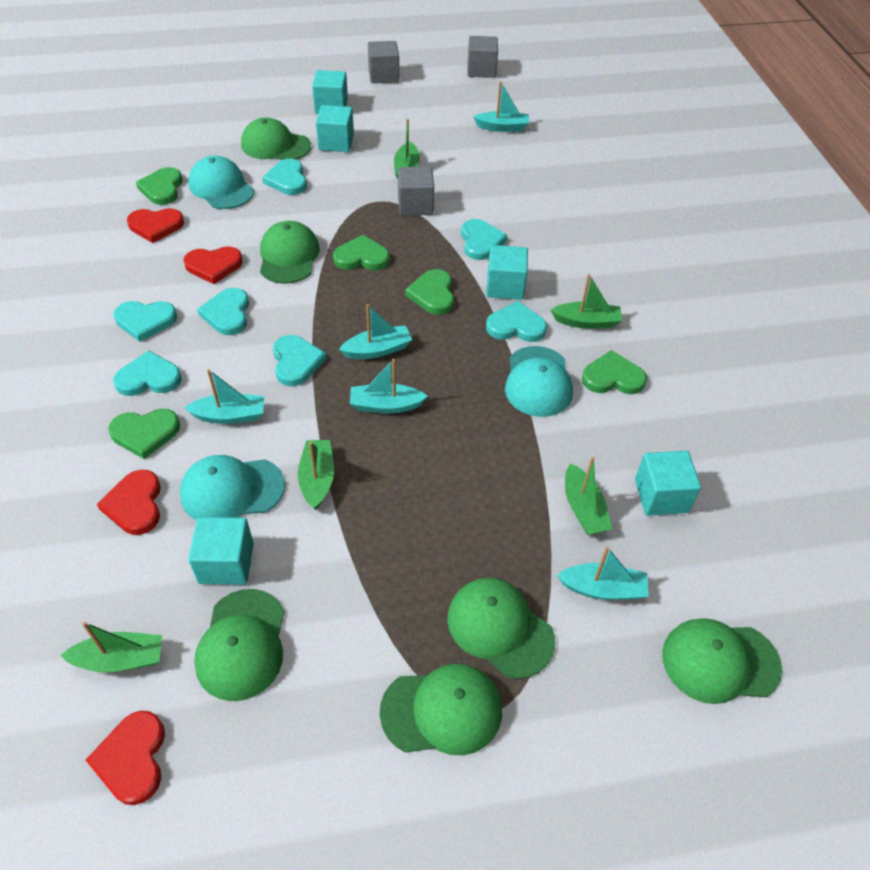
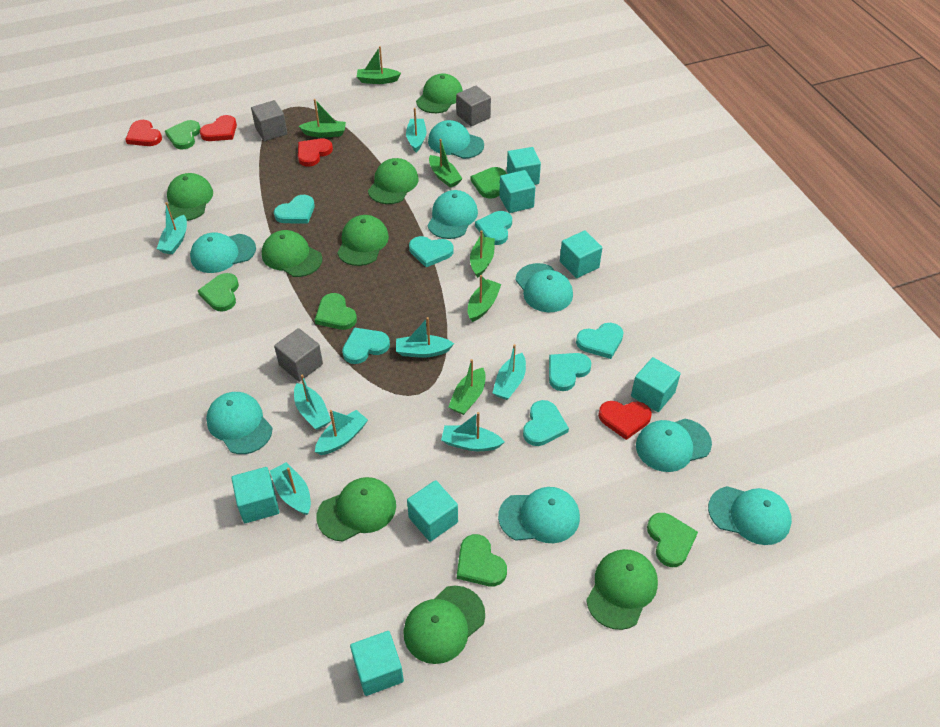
green boat: 5 -> 6
green cap: 6 -> 8
green heart: 5 -> 6
turquoise boat: 5 -> 8
turquoise cap: 3 -> 8
turquoise cube: 5 -> 7

